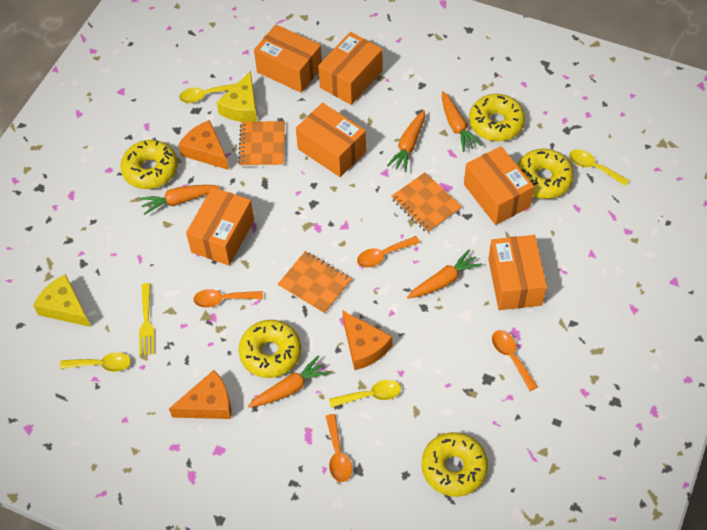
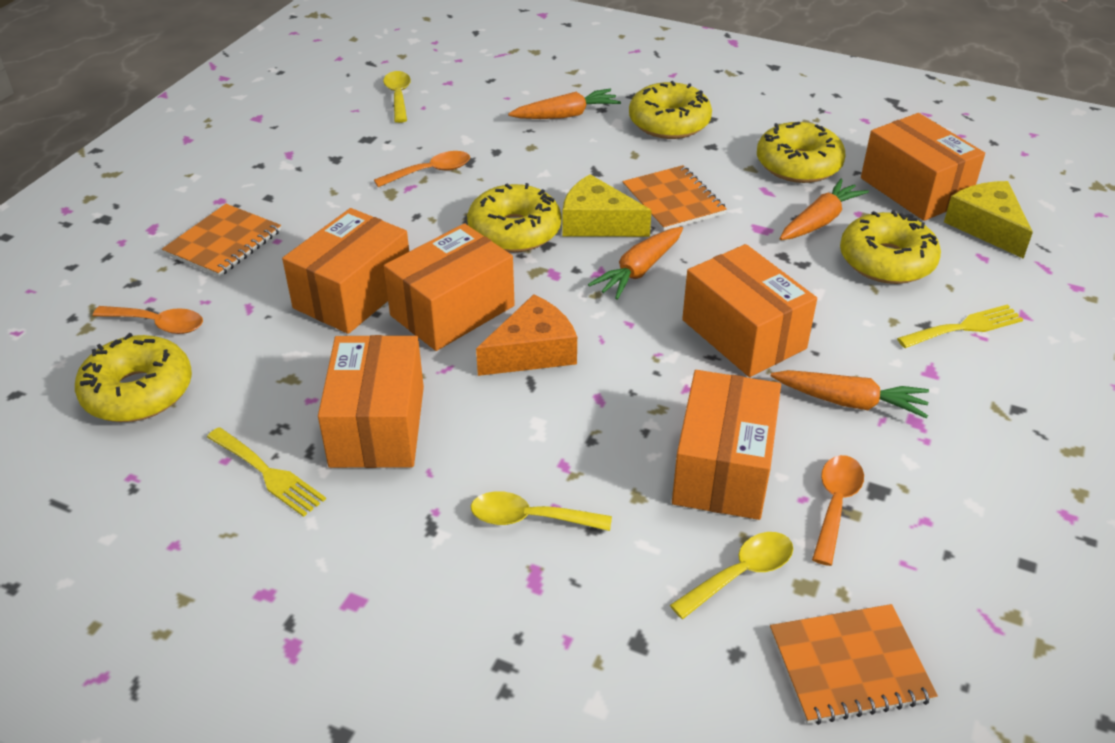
orange carrot: 5 -> 4
orange cheese: 3 -> 1
orange spoon: 4 -> 3
yellow fork: 1 -> 2
yellow spoon: 4 -> 3

